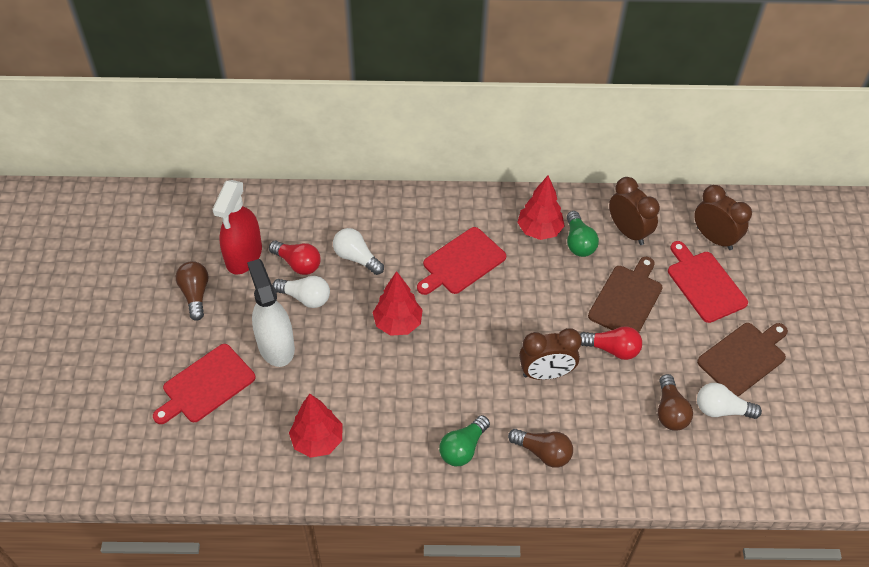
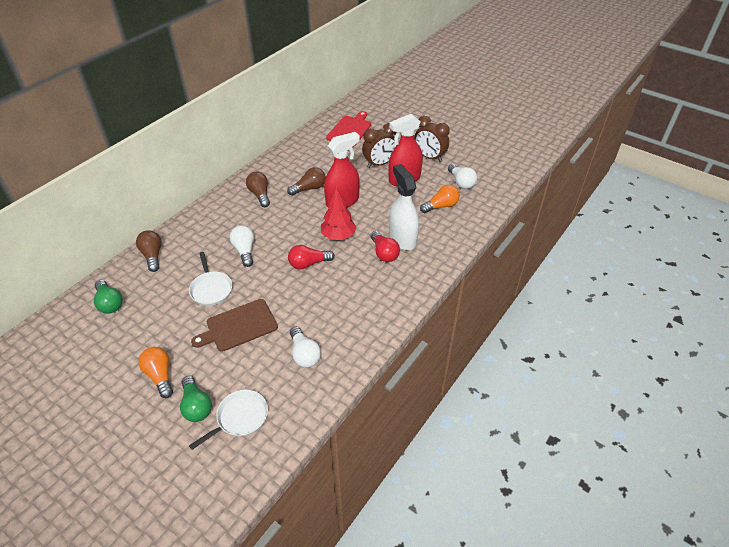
brown clock: 3 -> 2
brown cutting board: 2 -> 1
orange light bulb: 0 -> 2
red cutting board: 3 -> 1
red spray bottle: 1 -> 2
red tree: 3 -> 1
white pan: 0 -> 2

